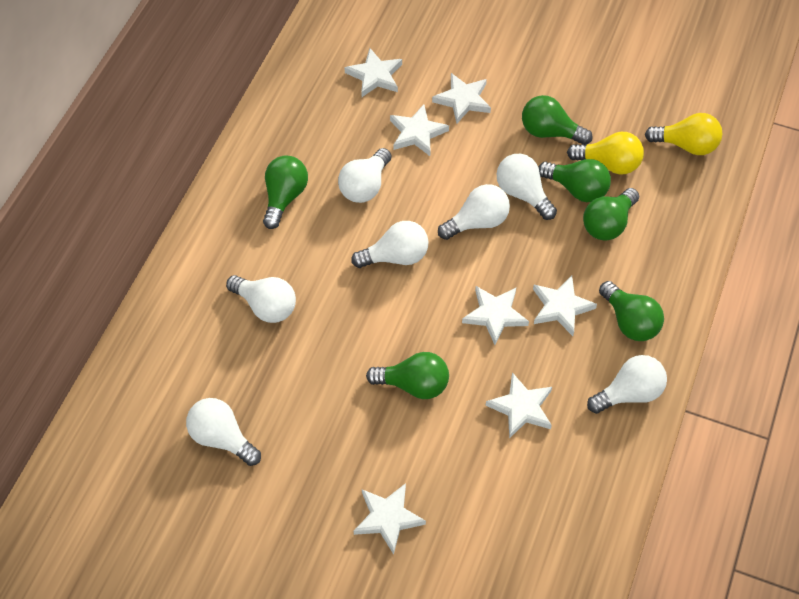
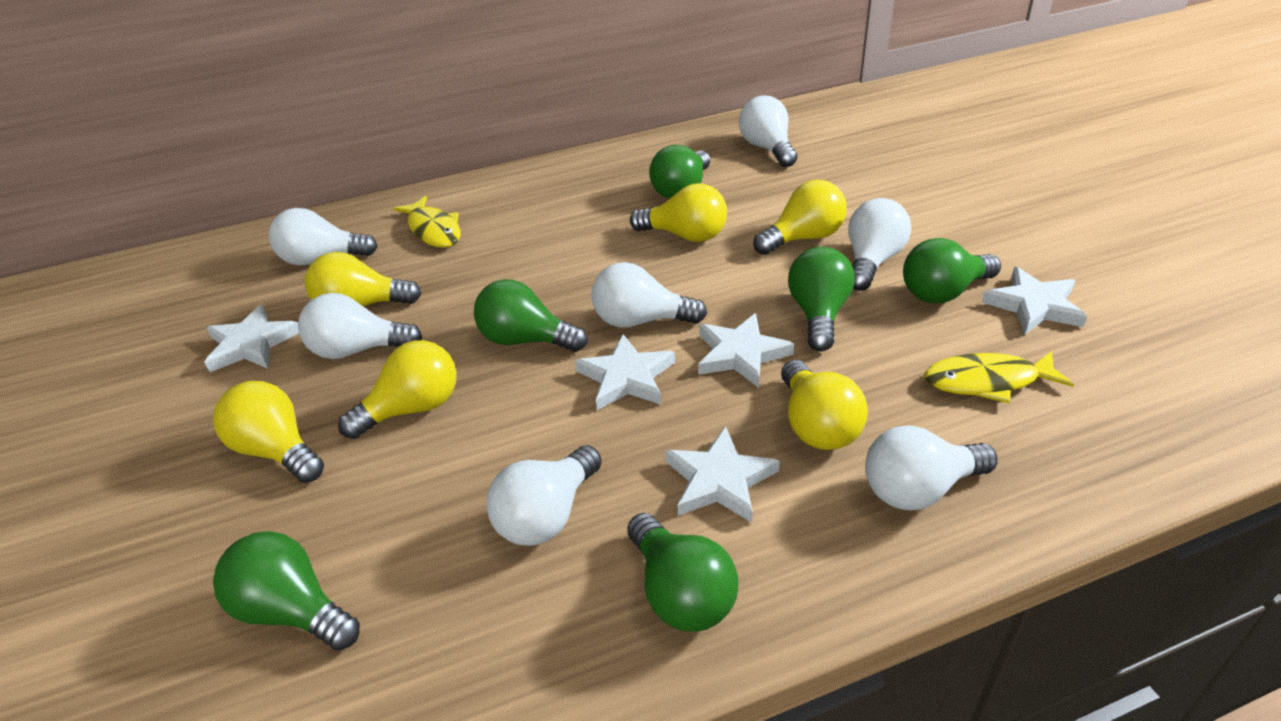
white star: 7 -> 5
yellow fish: 0 -> 2
yellow light bulb: 2 -> 6

